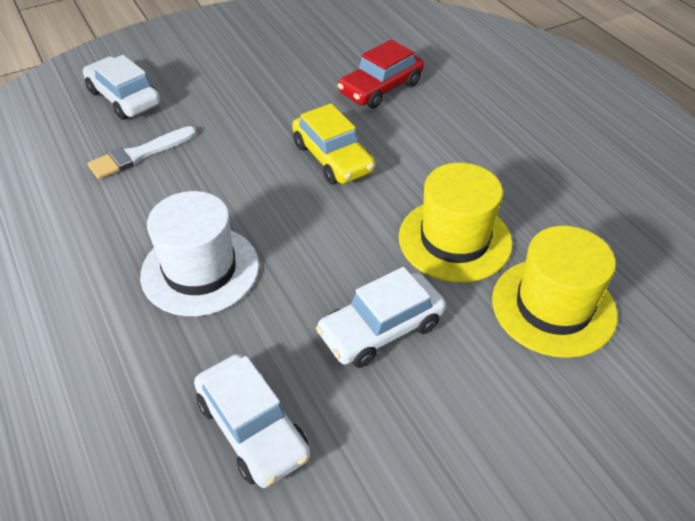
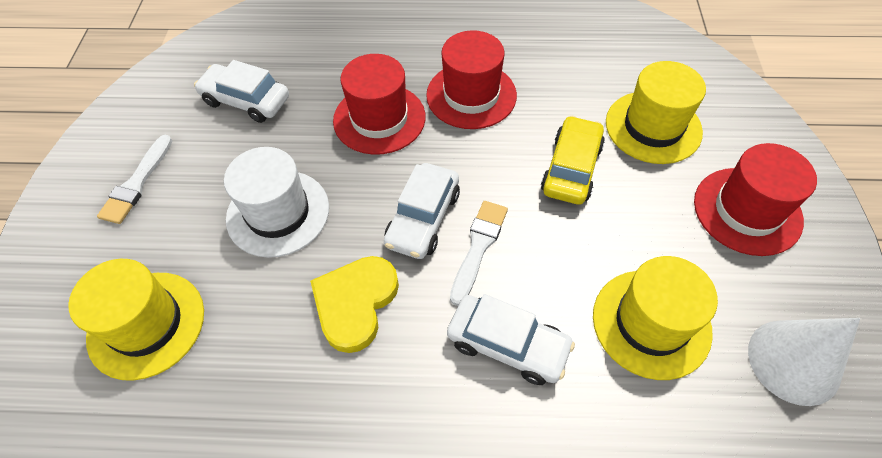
red car: 1 -> 0
red hat: 0 -> 3
white brush: 1 -> 2
white cone: 0 -> 1
yellow hat: 2 -> 3
yellow heart: 0 -> 1

